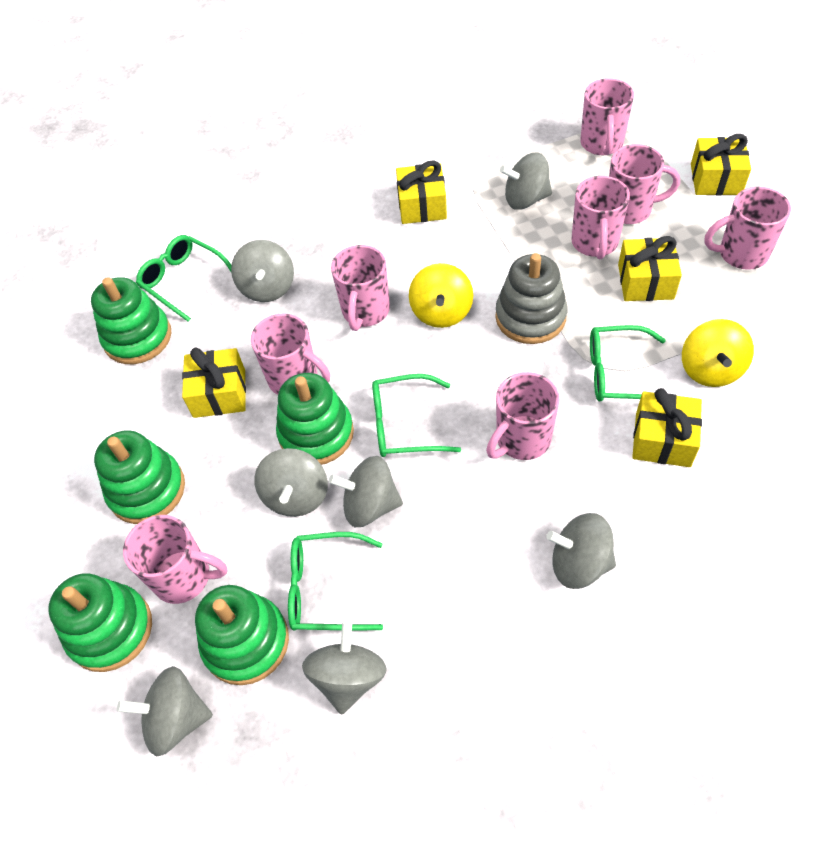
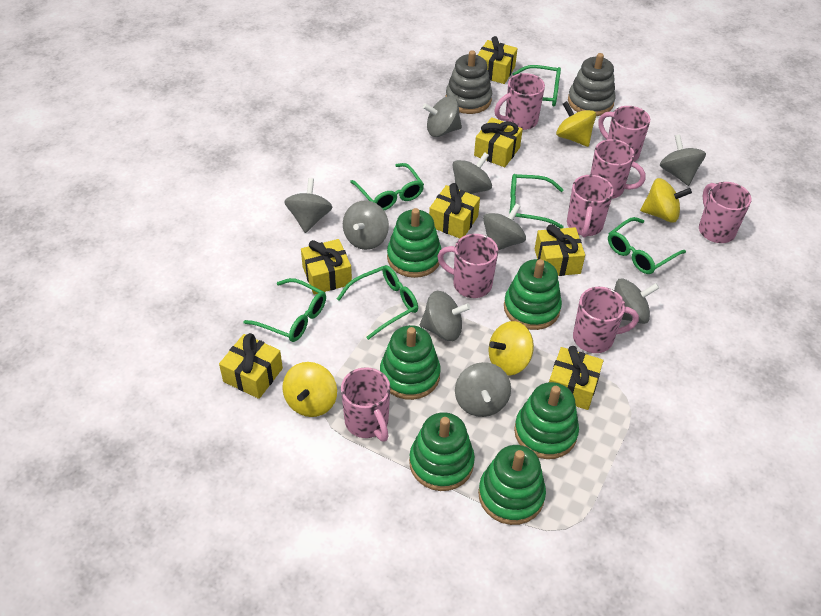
green glasses: 4 -> 6
green stacking toy: 5 -> 6
grey spinning top: 7 -> 9
grey stacking toy: 1 -> 2
yellow gift: 5 -> 7
yellow spinning top: 2 -> 4

